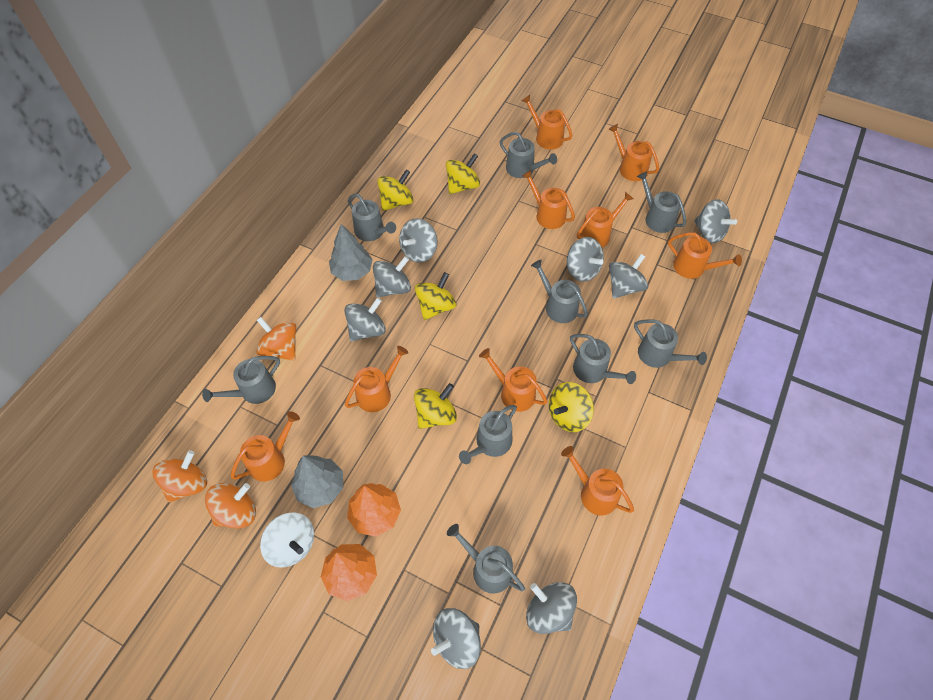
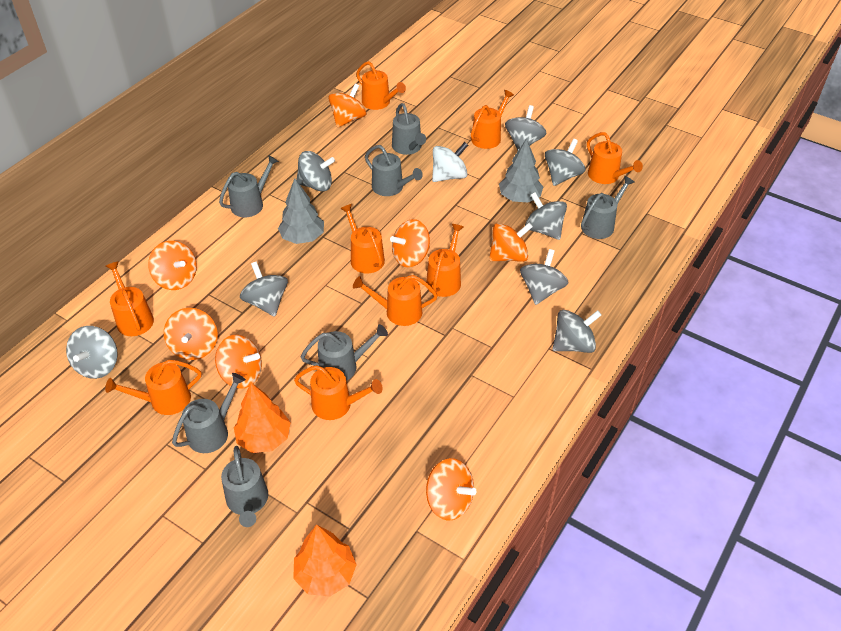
grey watering can: 9 -> 7
orange spinning top: 3 -> 7
yellow spinning top: 5 -> 0

